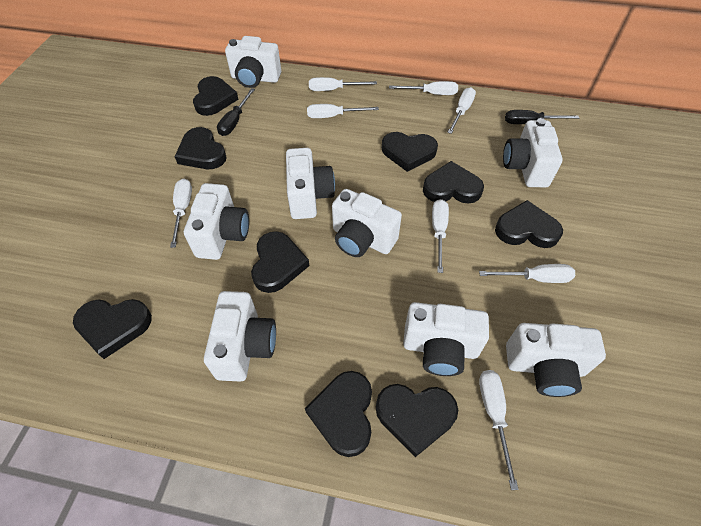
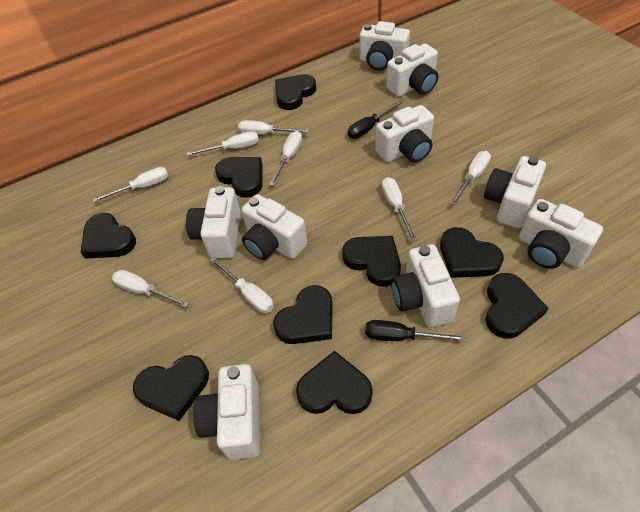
white camera: 8 -> 9

